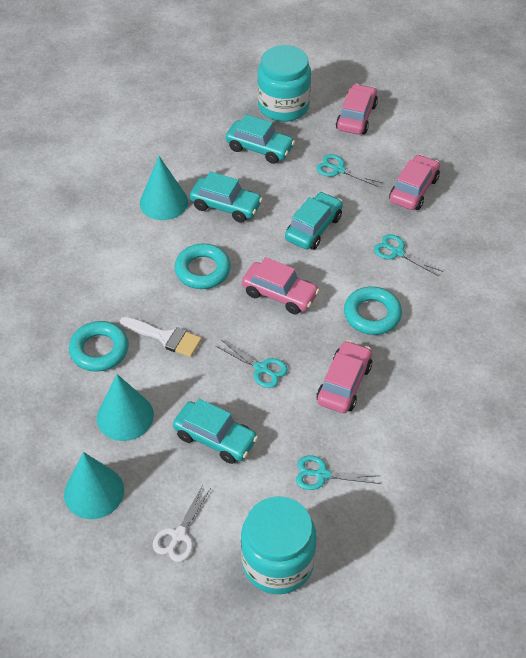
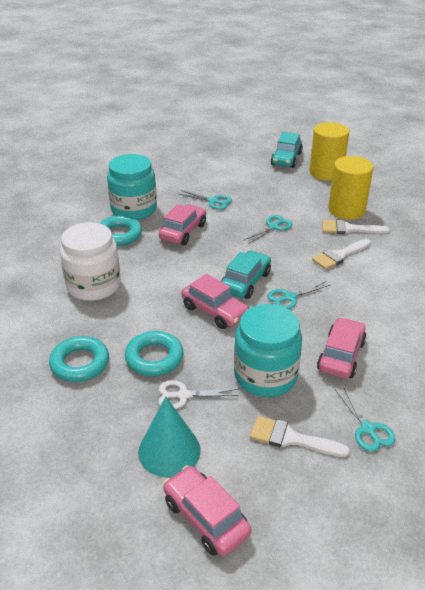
turquoise car: 4 -> 2
turquoise cone: 3 -> 1
white brush: 1 -> 3
white jar: 0 -> 1
yellow cylinder: 0 -> 2

